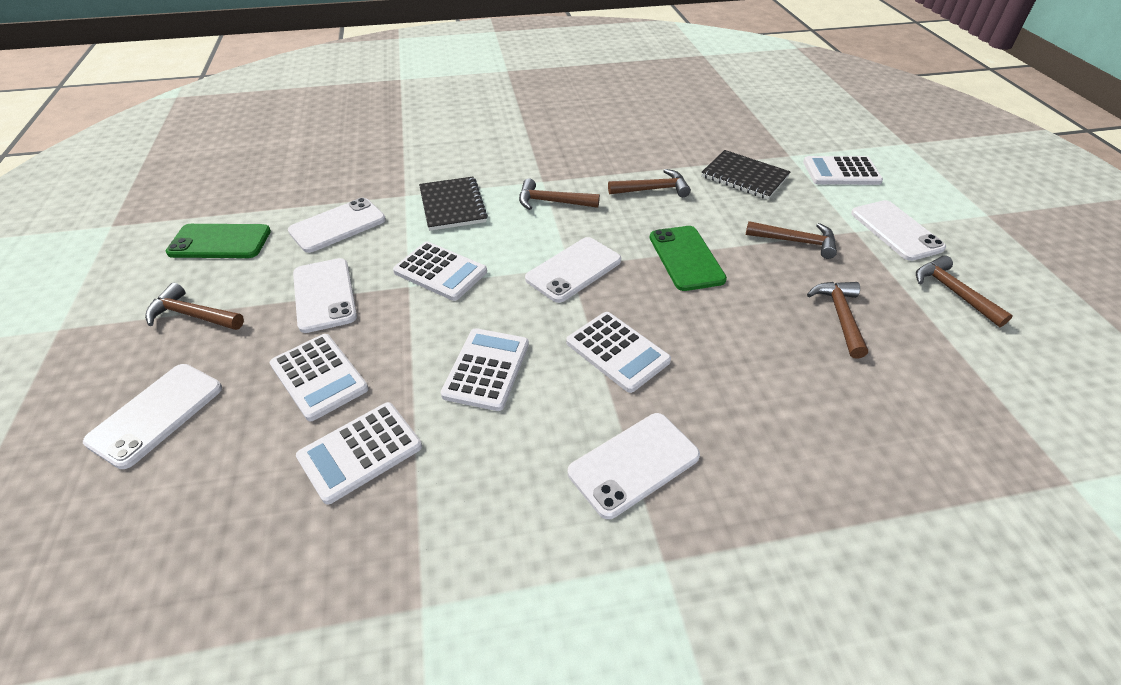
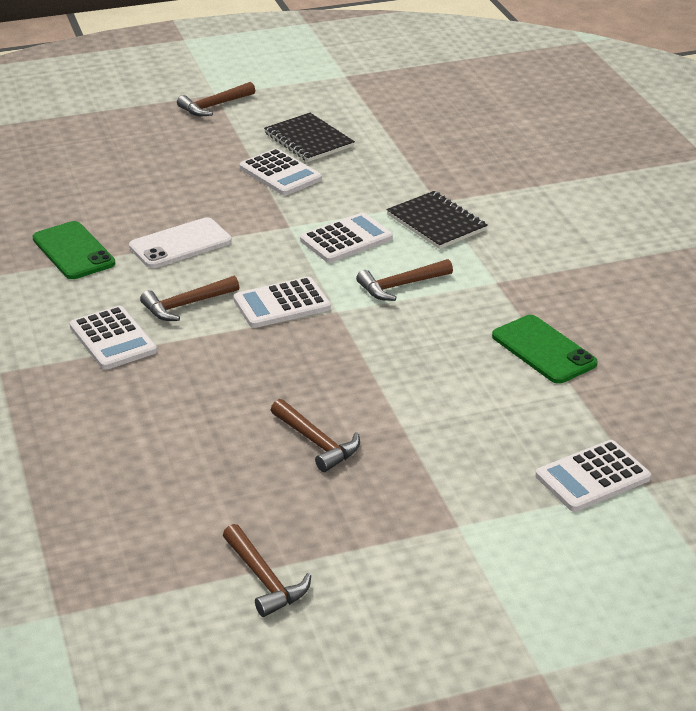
brown hammer: 6 -> 5
white calculator: 6 -> 5
white phone: 6 -> 1

